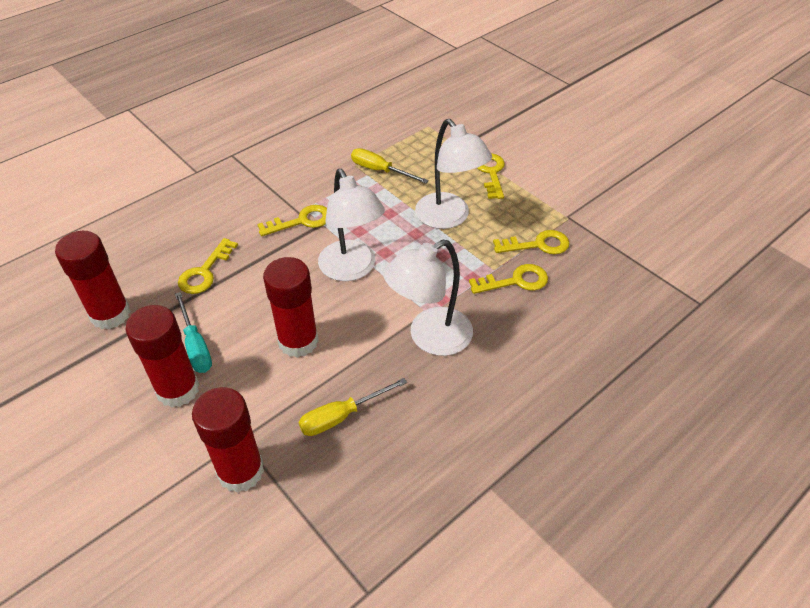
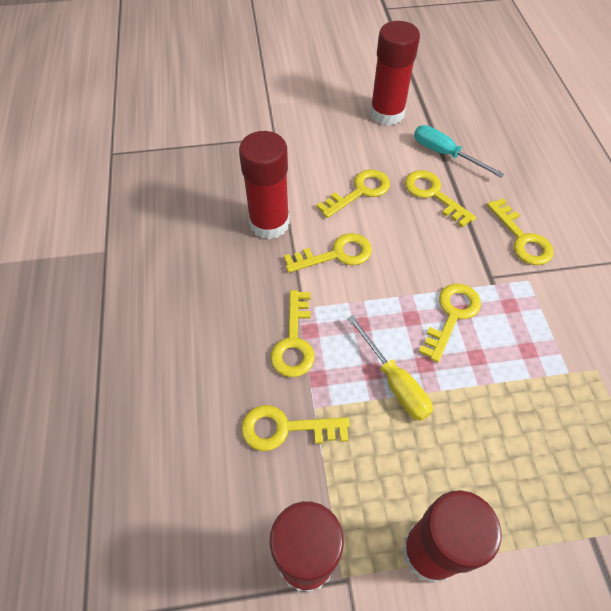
white lamp: 3 -> 0
yellow key: 5 -> 7
yellow screwdriver: 2 -> 1

